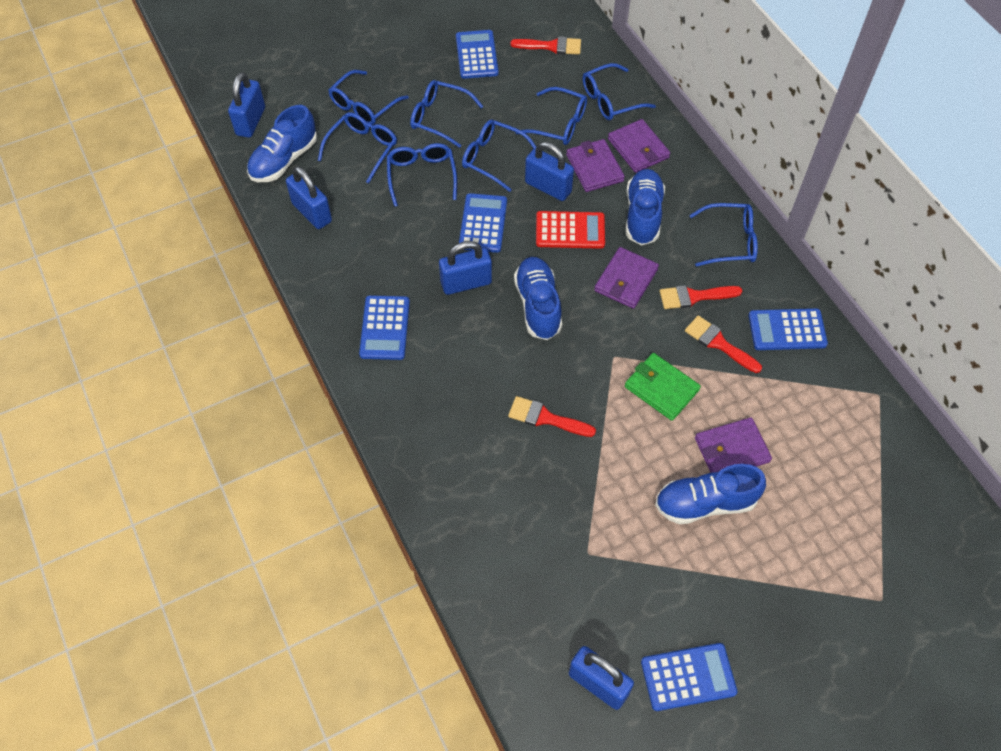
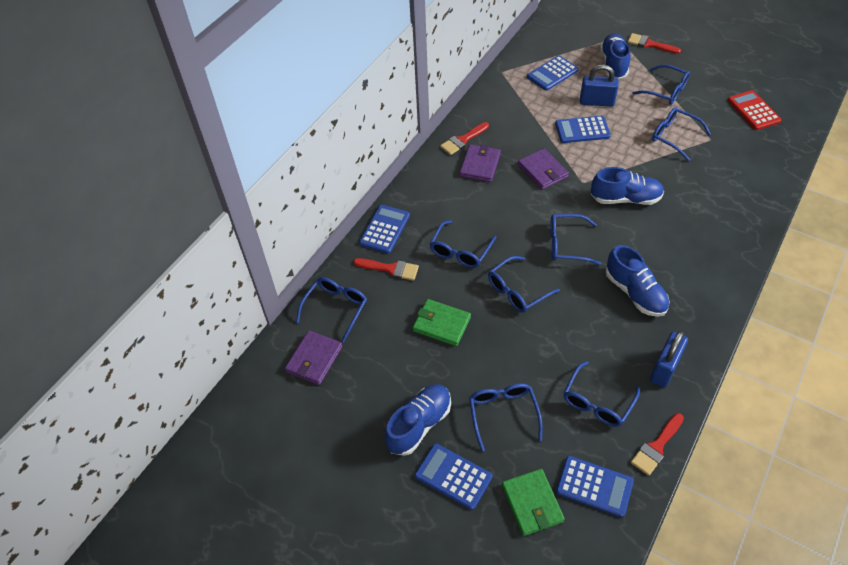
blue padlock: 5 -> 2
green wallet: 1 -> 2
purple wallet: 4 -> 3

